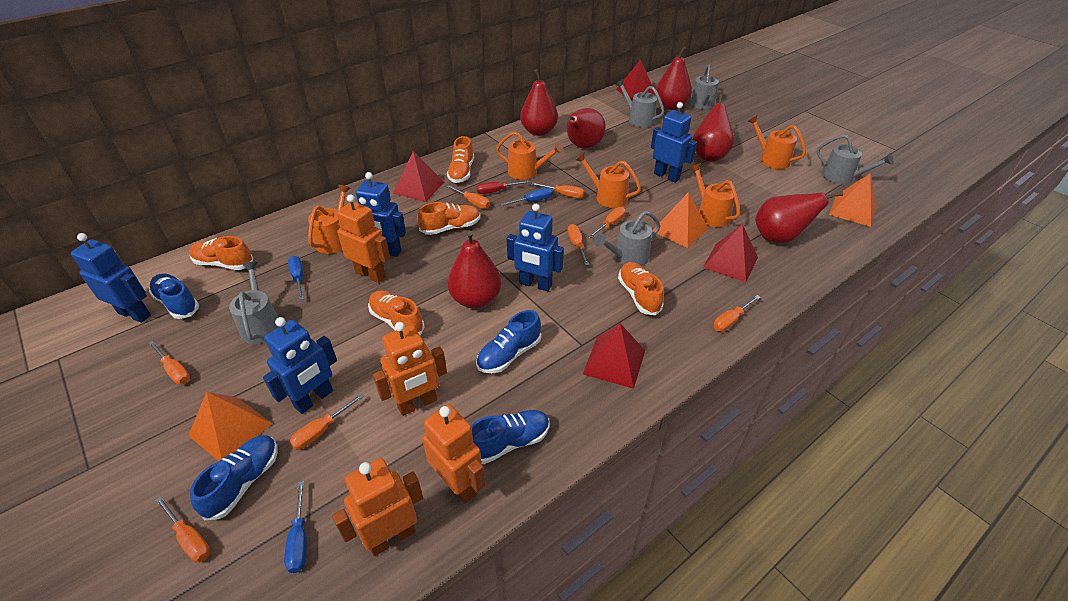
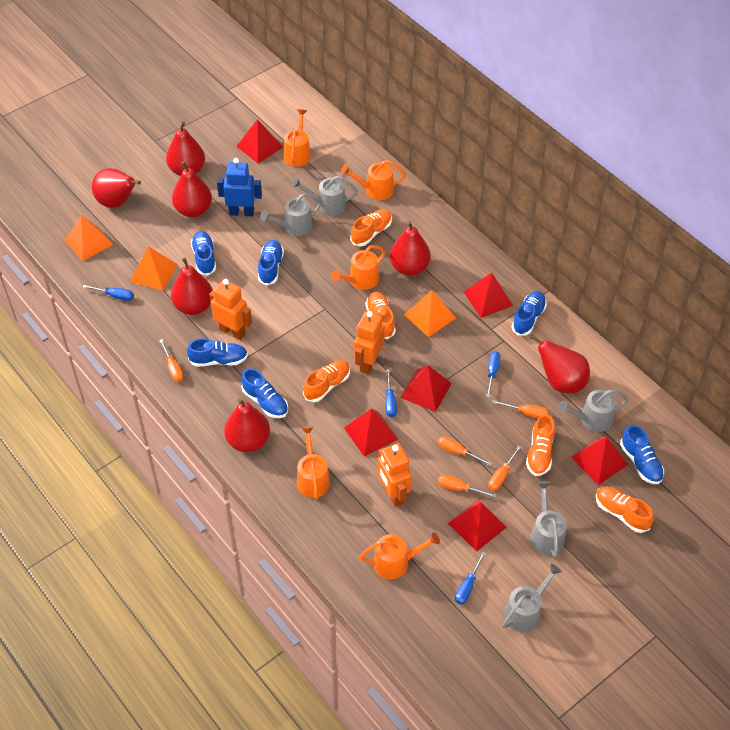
blue robot: 5 -> 1
blue screwdriver: 3 -> 4
blue shoe: 4 -> 6
orange robot: 4 -> 3
orange screwdriver: 8 -> 5
red pear: 6 -> 7
red pyramid: 4 -> 6
red screwdriver: 1 -> 0

